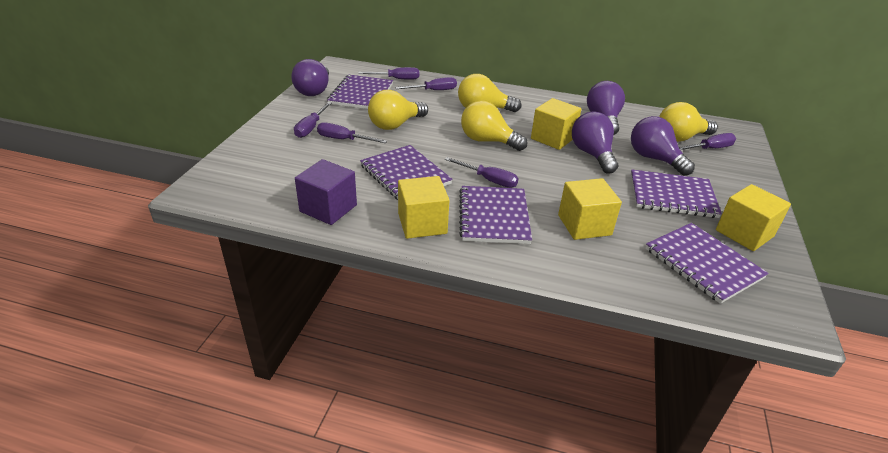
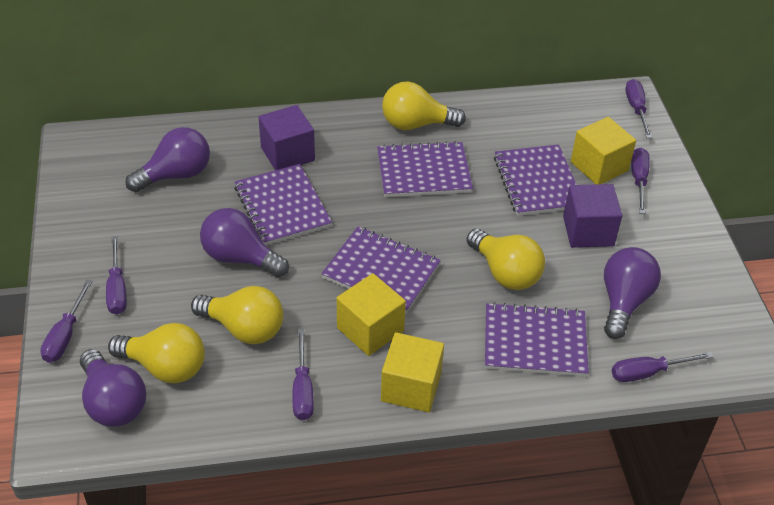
purple cube: 1 -> 2
yellow cube: 4 -> 3

